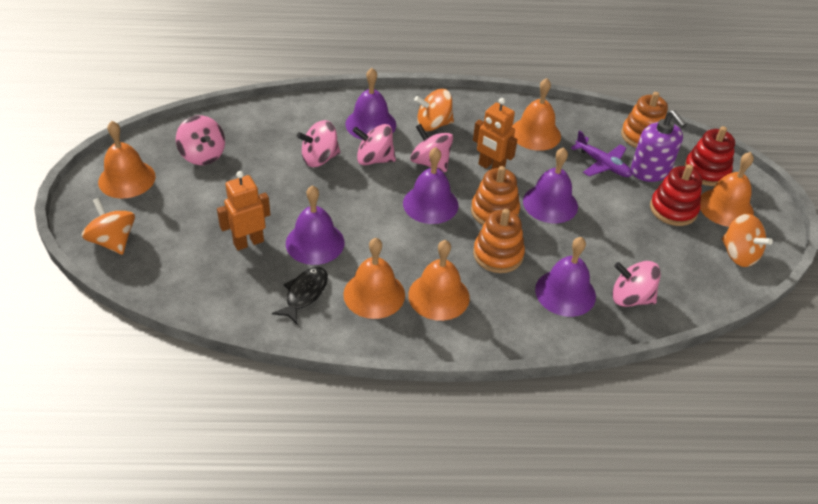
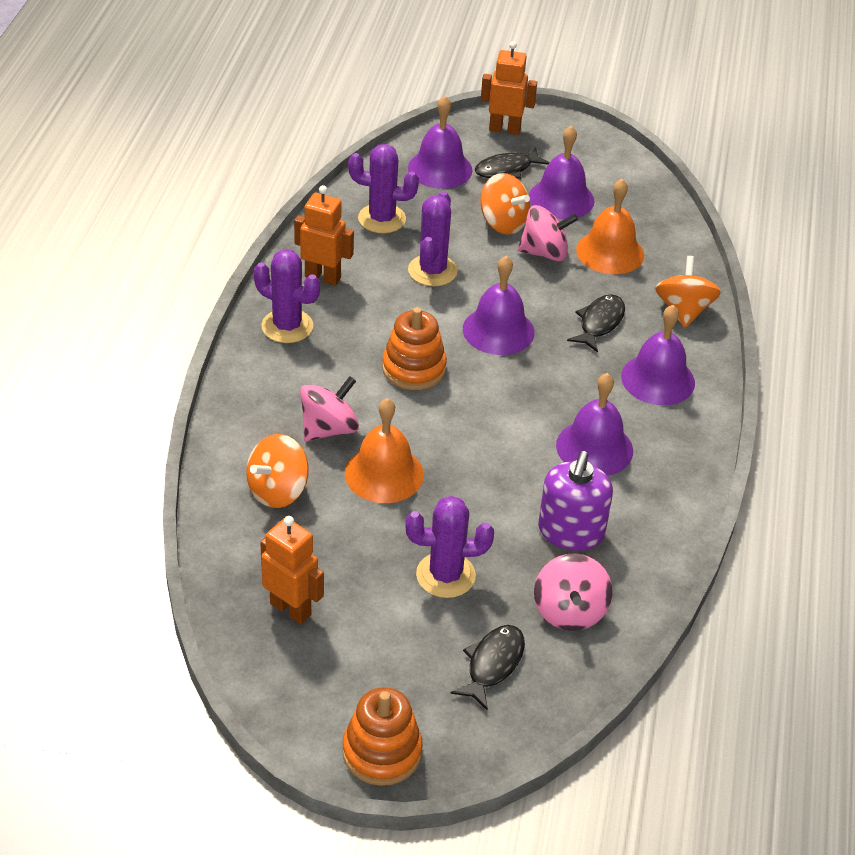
black fish: 1 -> 3
orange bell: 5 -> 2
orange robot: 2 -> 3
orange stacking toy: 3 -> 2
pink spinning top: 5 -> 3
purple cactus: 0 -> 4
purple plane: 1 -> 0
red stacking toy: 2 -> 0

